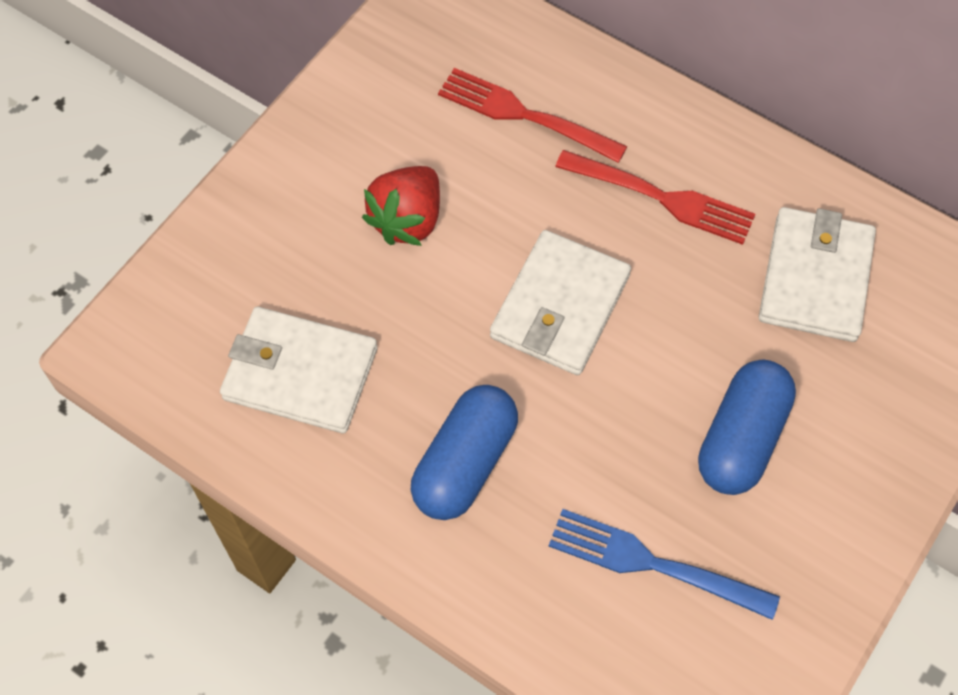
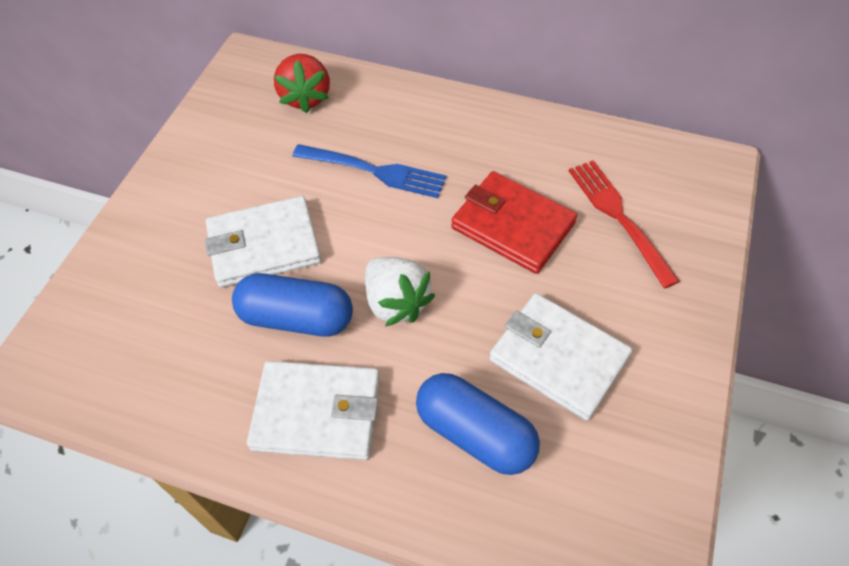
red fork: 2 -> 1
red wallet: 0 -> 1
white strawberry: 0 -> 1

